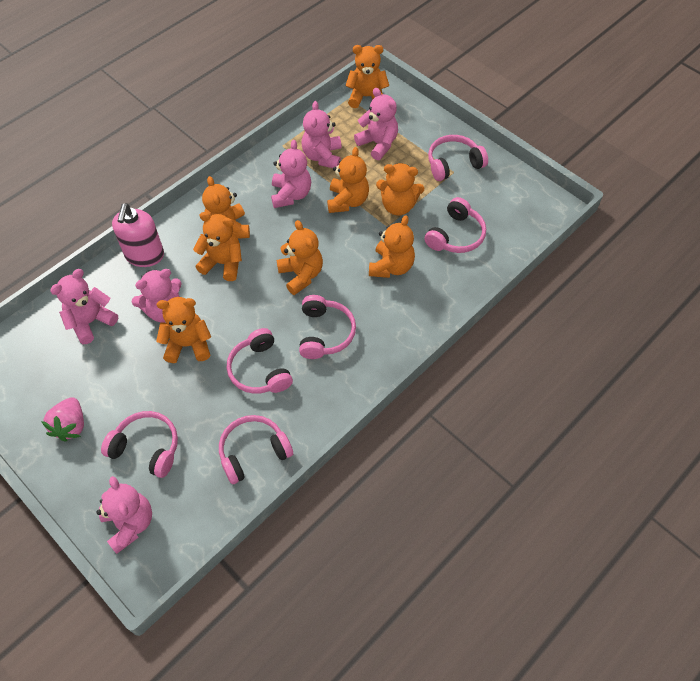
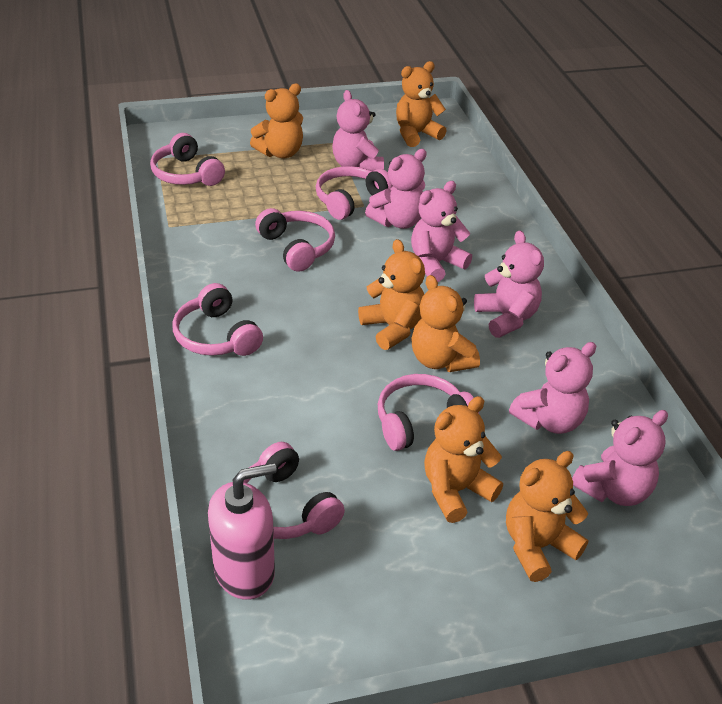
orange teddy bear: 8 -> 6
pink strawberry: 1 -> 0

